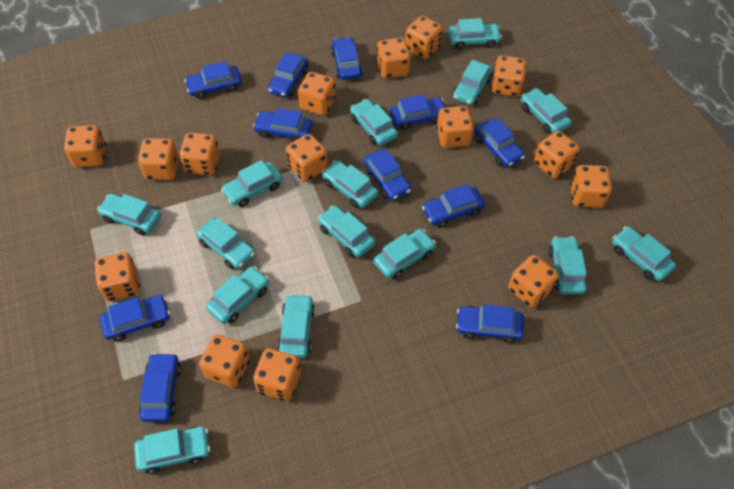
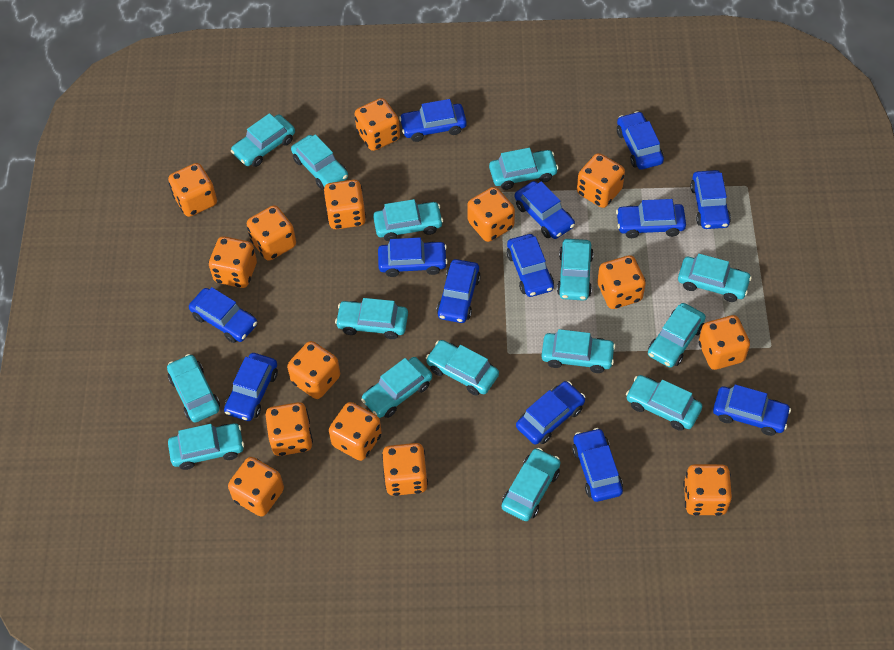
blue car: 11 -> 13

